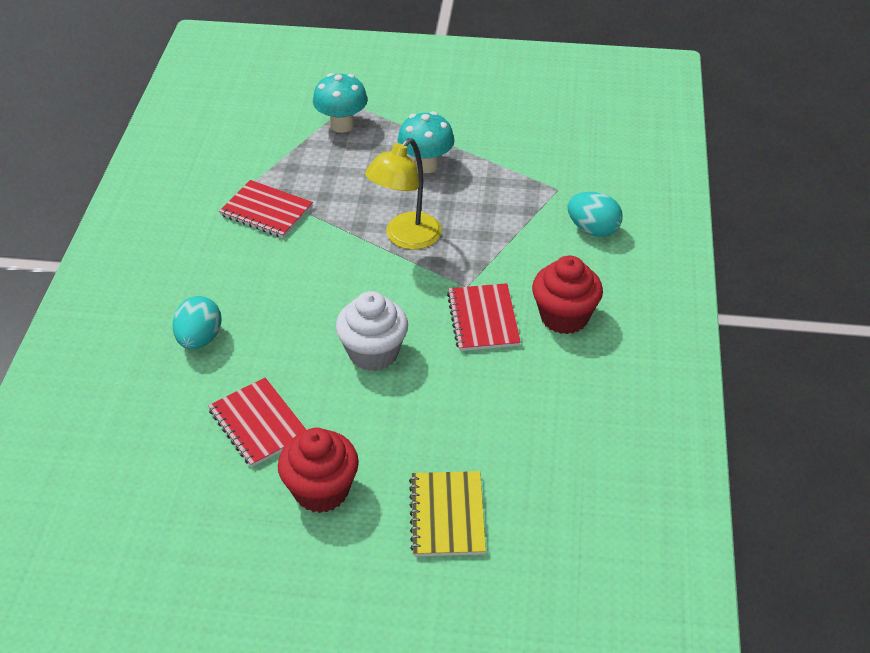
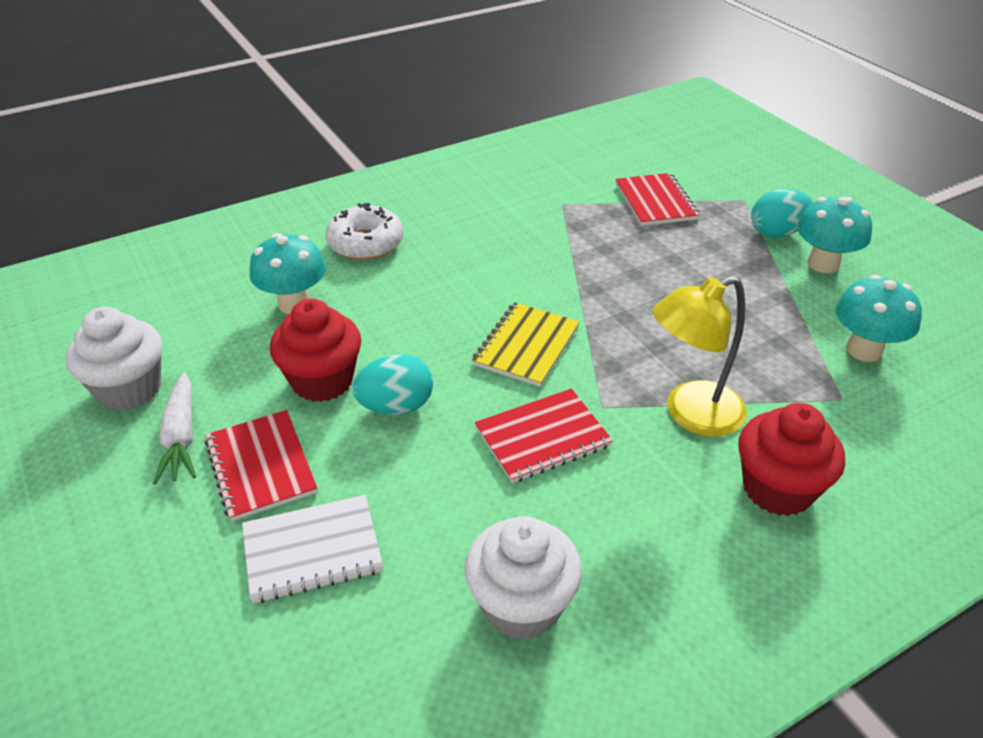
turquoise mushroom: 2 -> 3
white carrot: 0 -> 1
white cupcake: 1 -> 2
white donut: 0 -> 1
white notebook: 0 -> 1

